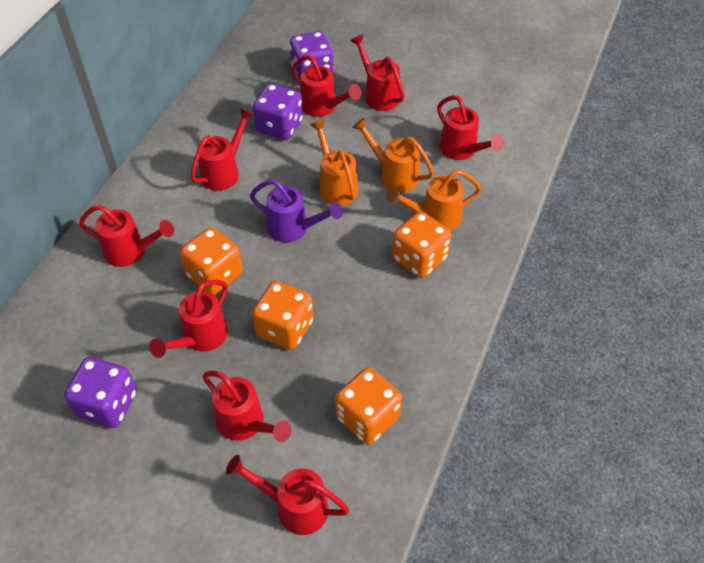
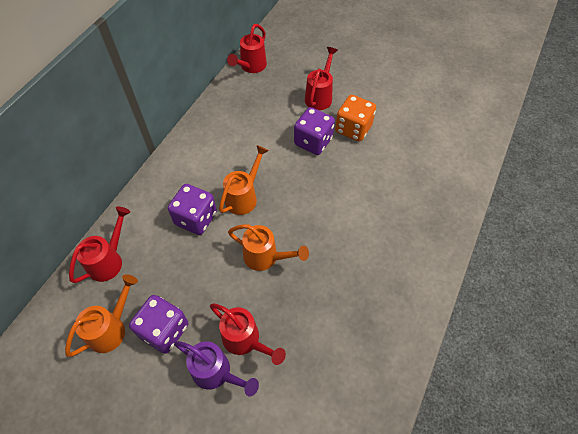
orange dice: 4 -> 1
red watering can: 8 -> 4

